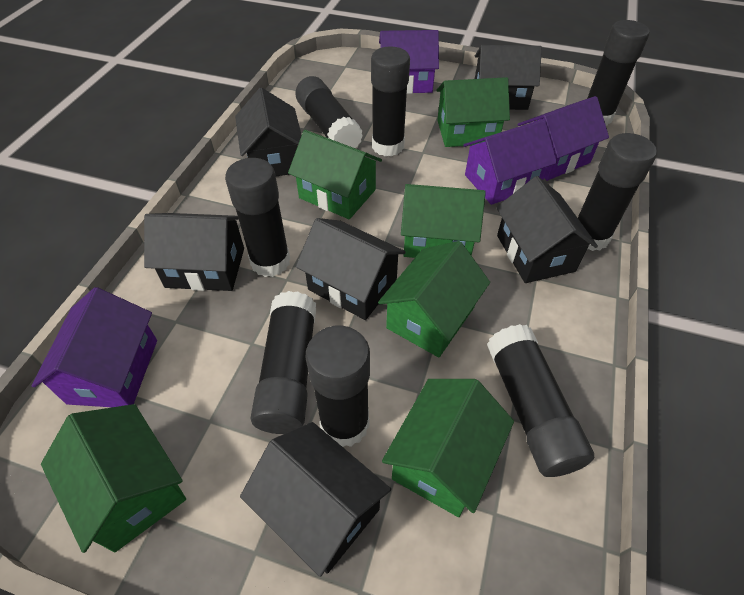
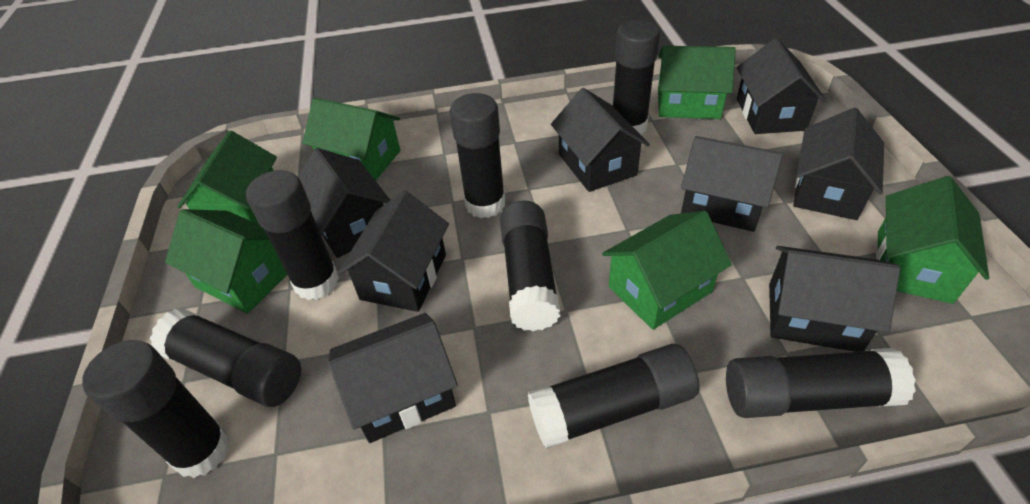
black house: 6 -> 8
purple house: 4 -> 0

